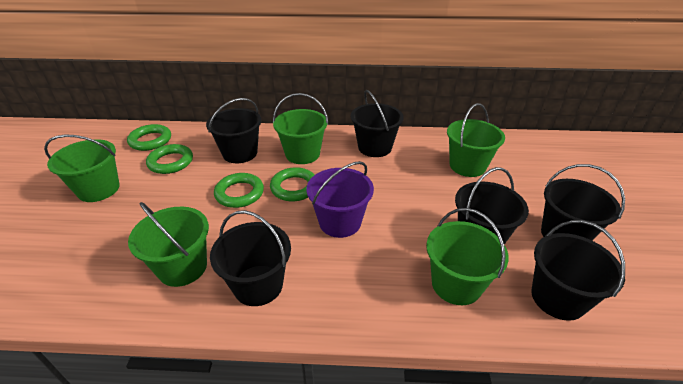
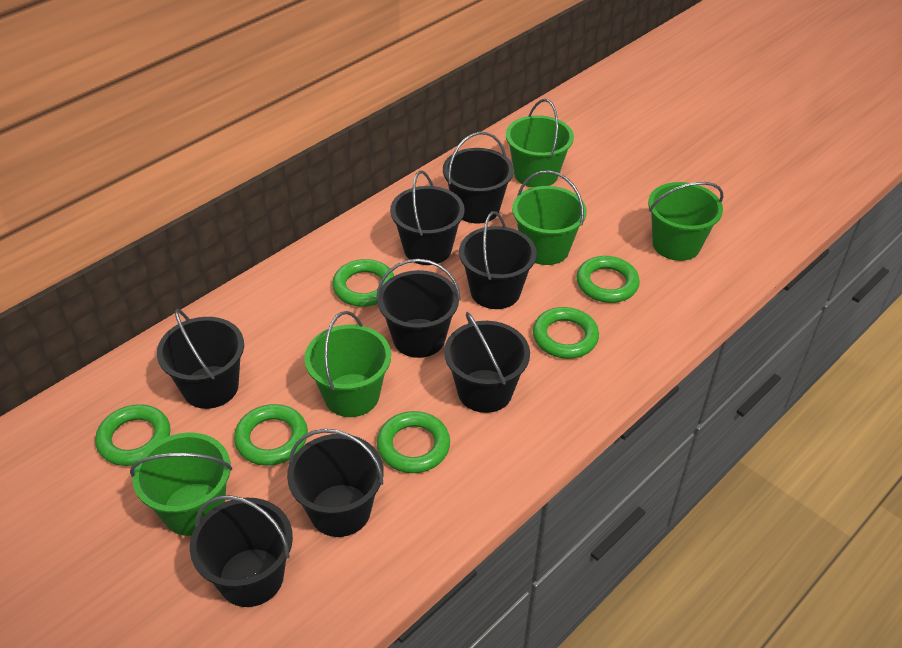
black bucket: 6 -> 8
green ring: 4 -> 6
purple bucket: 1 -> 0

